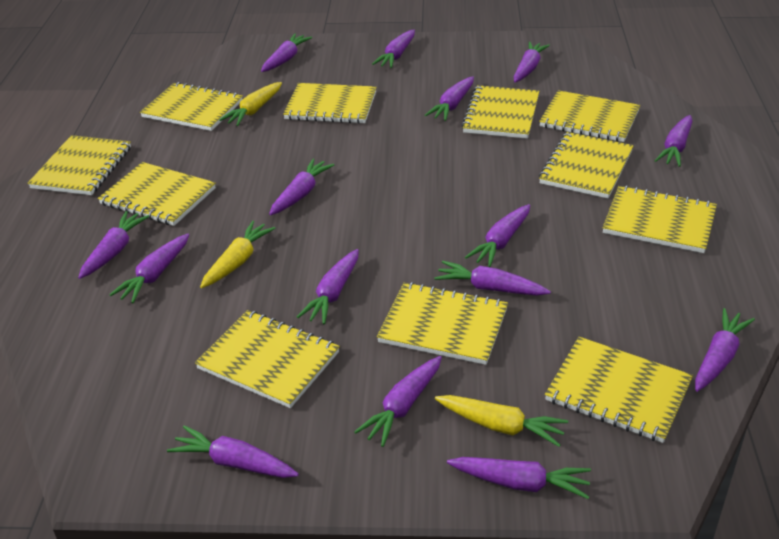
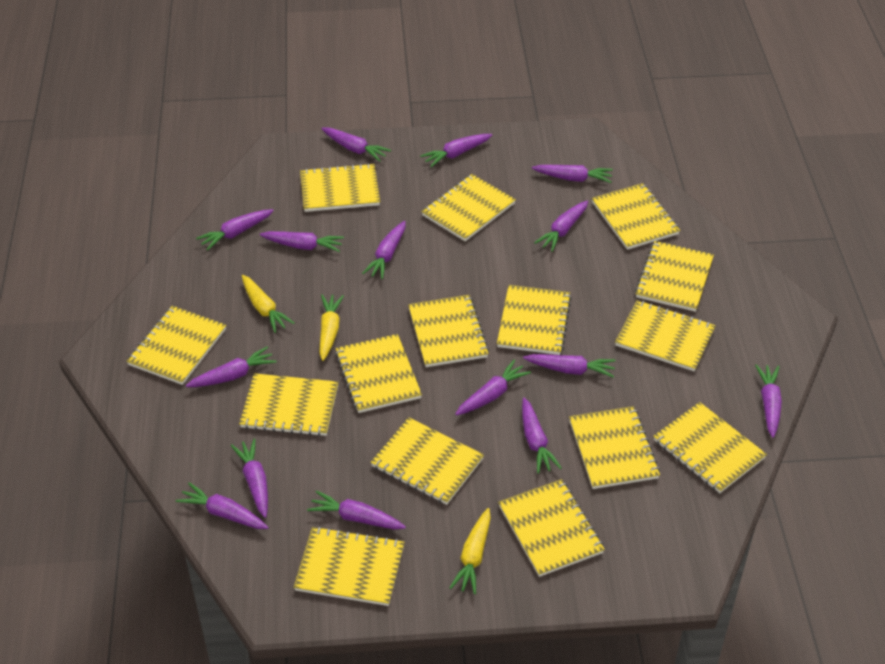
yellow notebook: 11 -> 15

